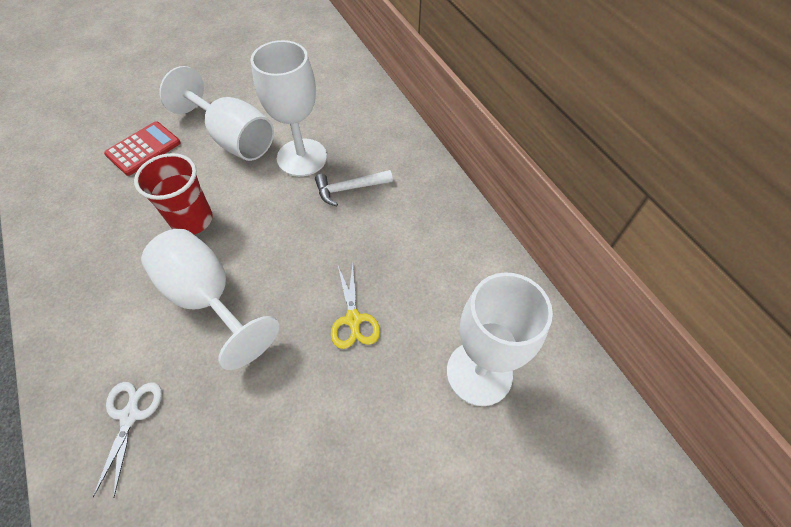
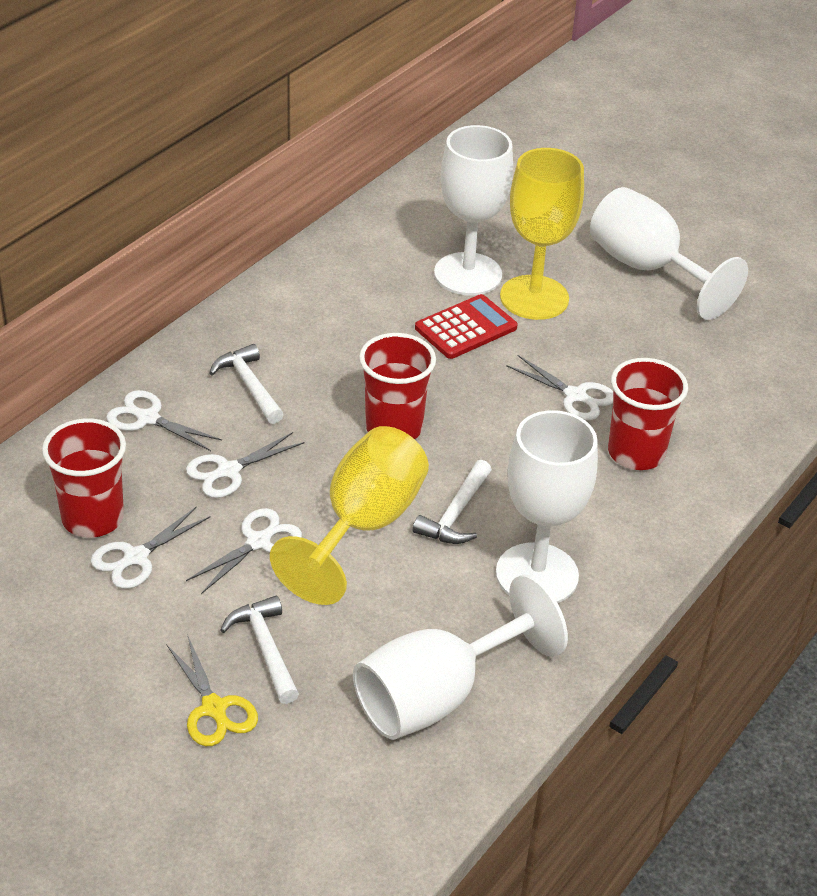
red cup: 1 -> 3
white hammer: 1 -> 3
white scissors: 1 -> 5
yellow goblet: 0 -> 2

